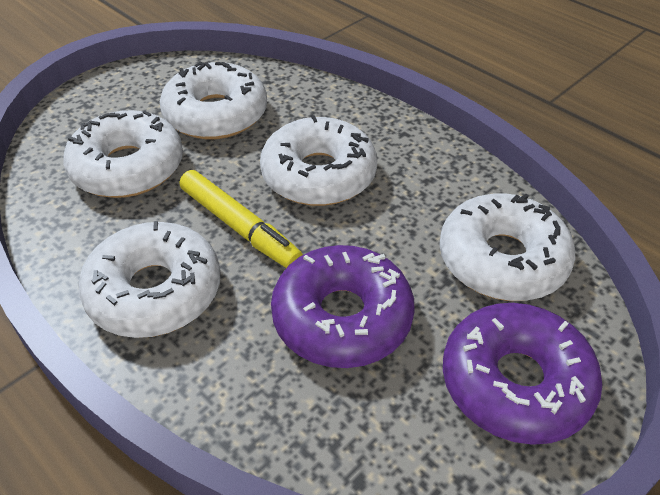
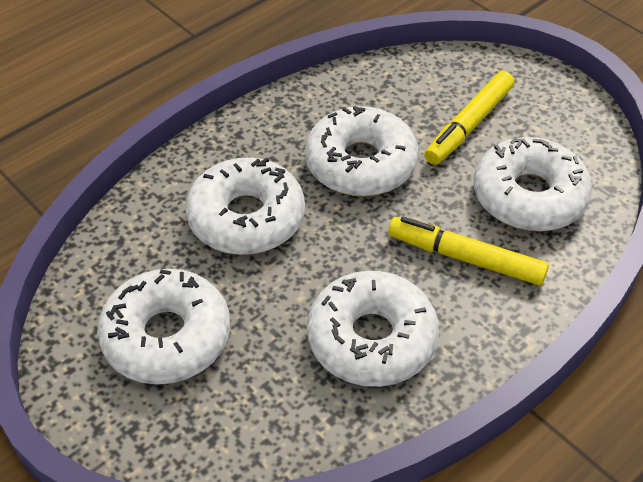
purple donut: 2 -> 0
yellow marker: 1 -> 2

